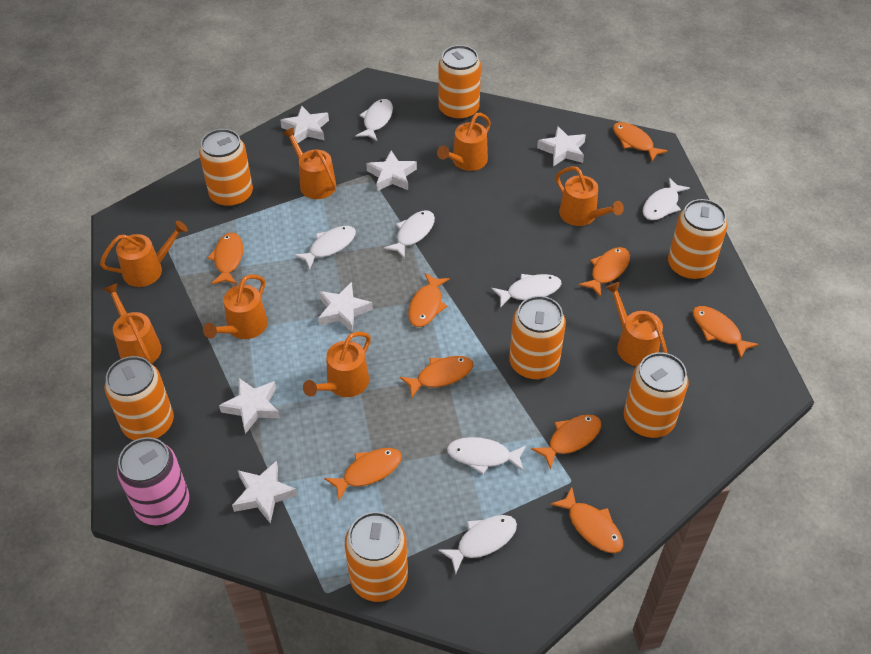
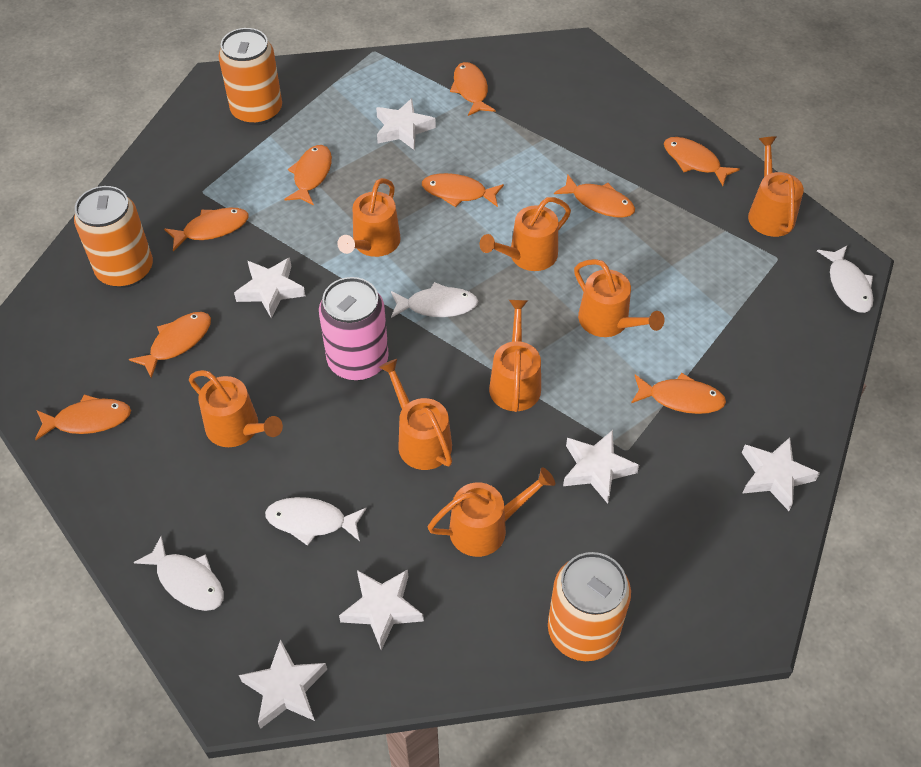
orange can: 7 -> 3
white fish: 7 -> 4

